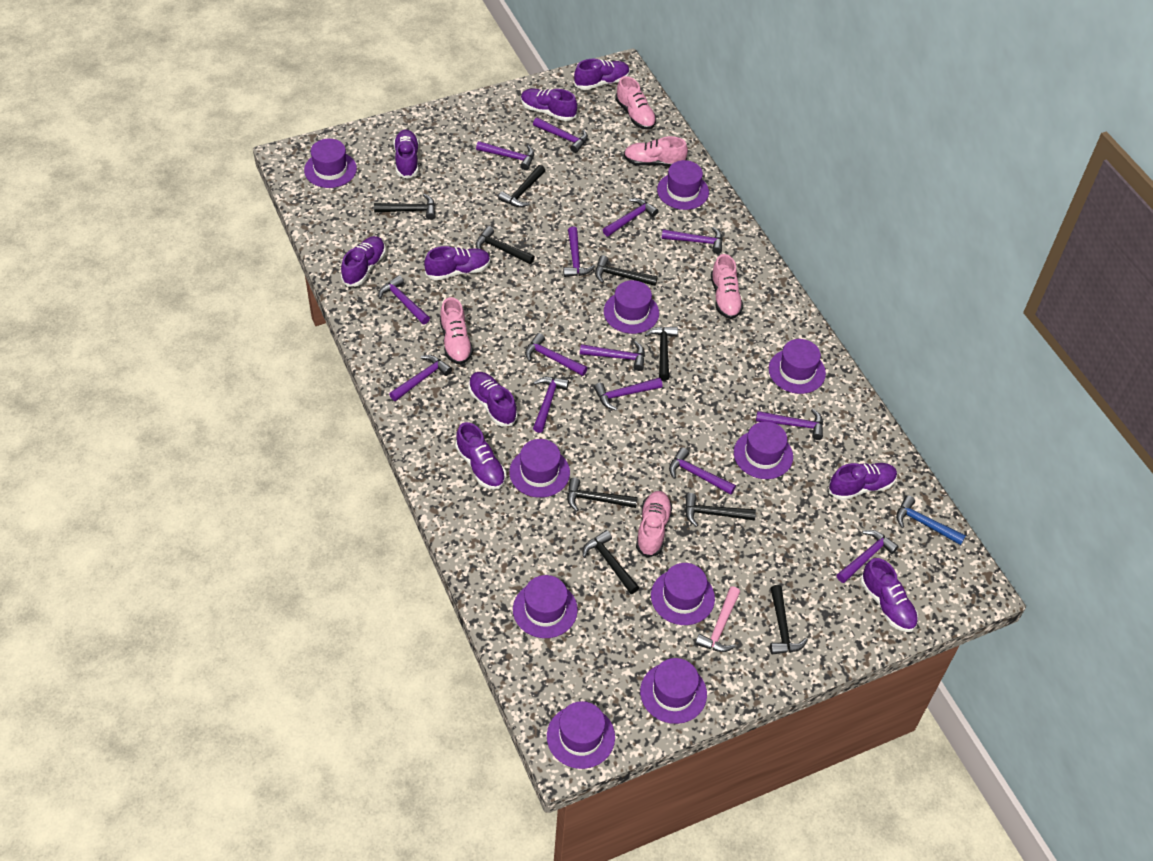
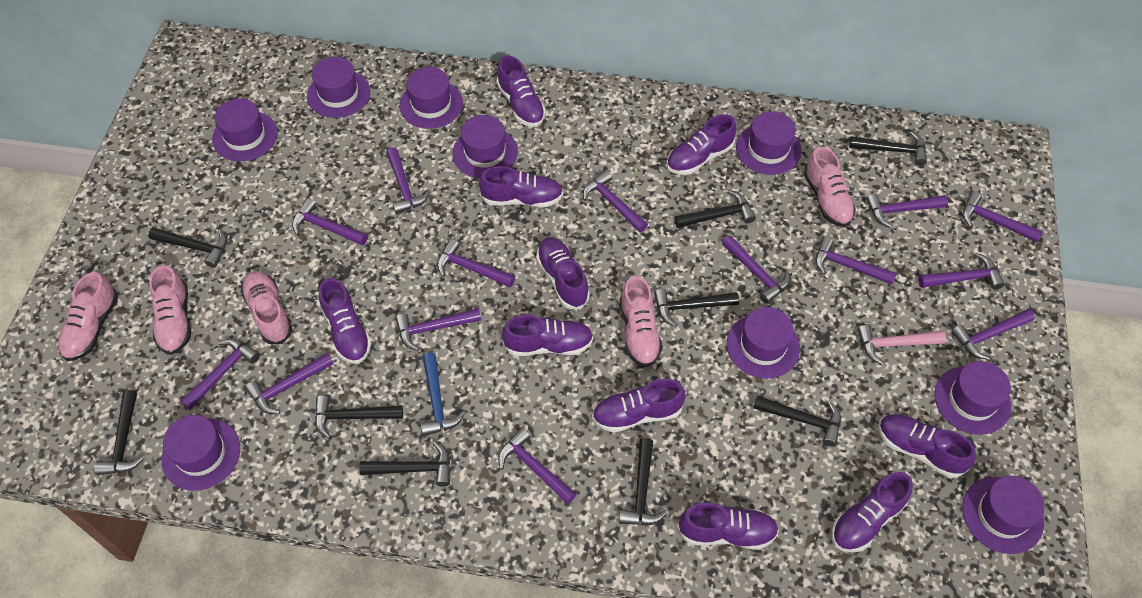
purple hat: 10 -> 9
purple shoe: 9 -> 10

